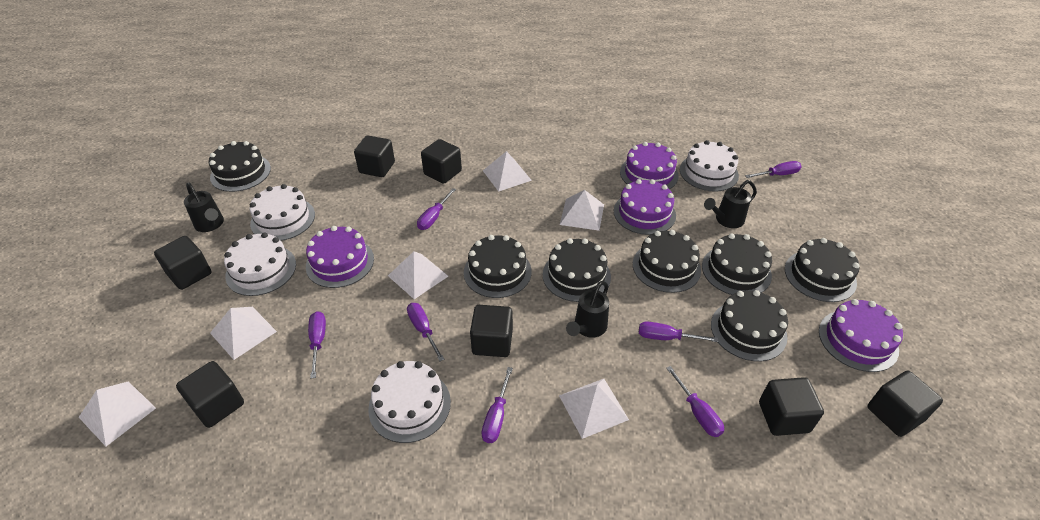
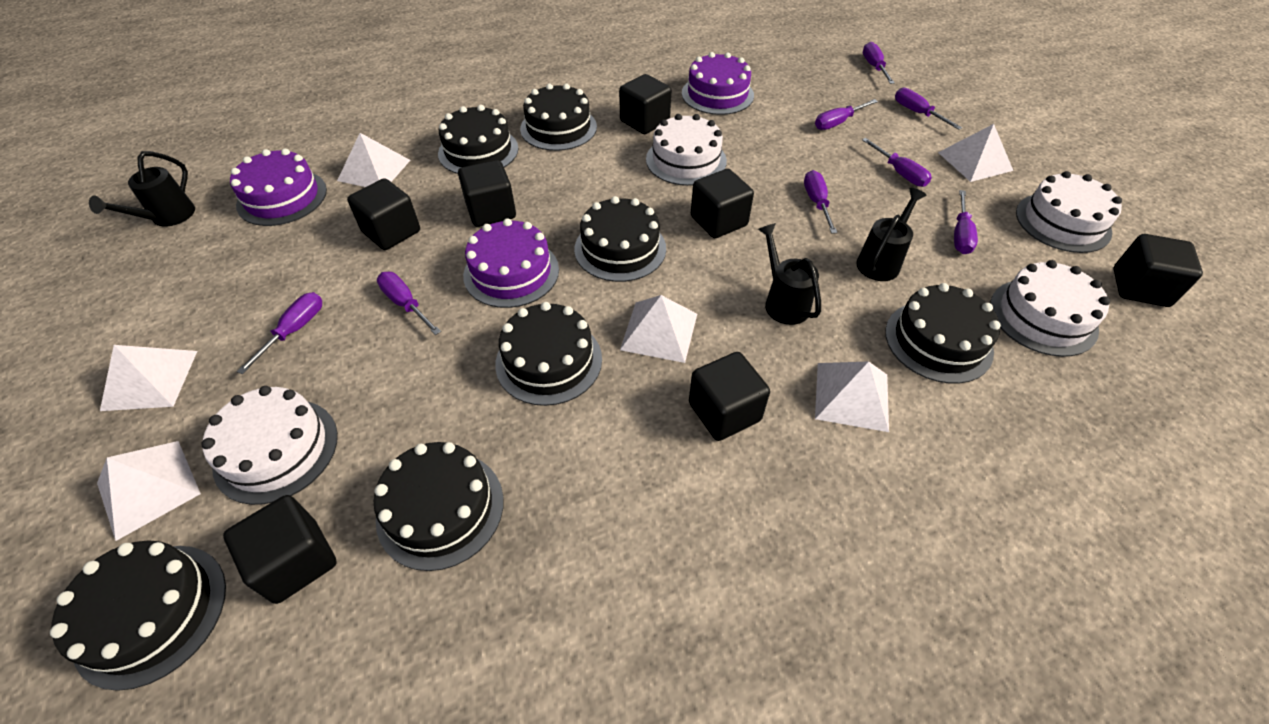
purple cake: 4 -> 3
purple screwdriver: 7 -> 8

